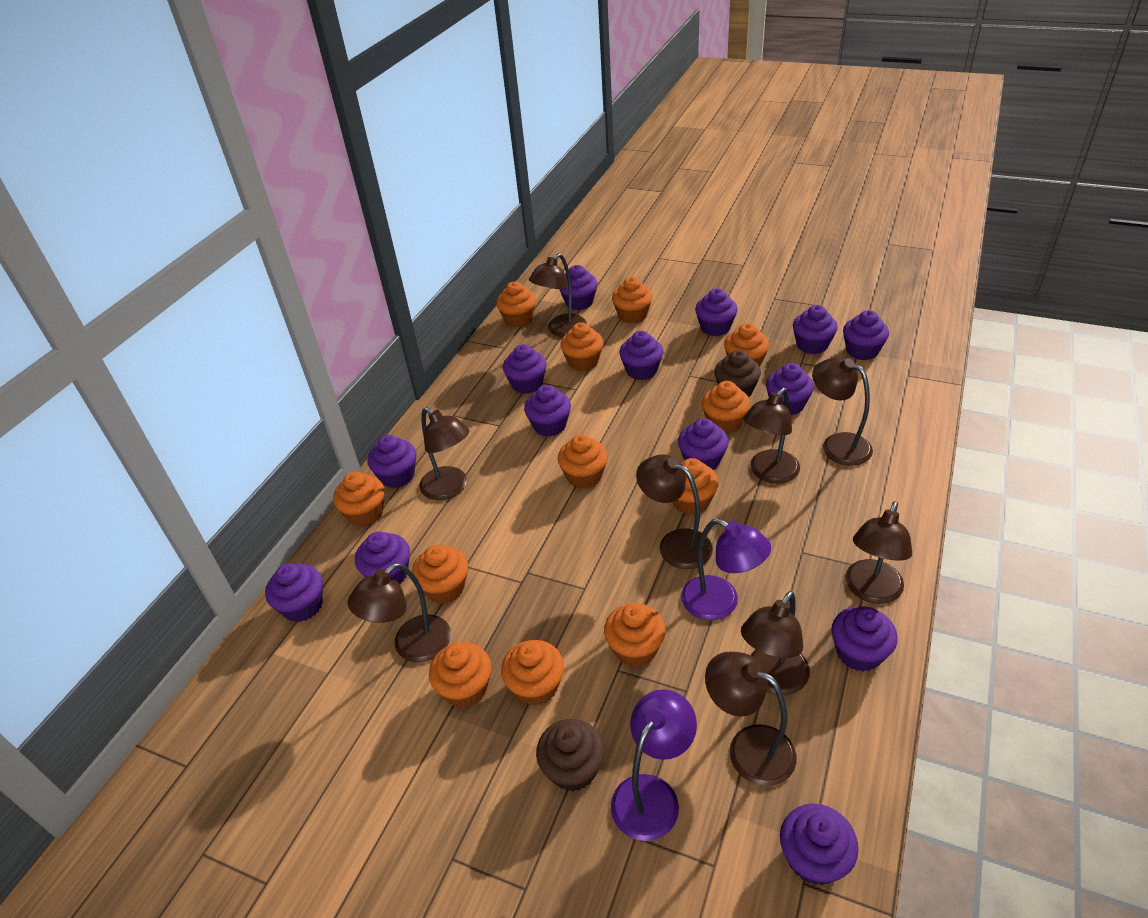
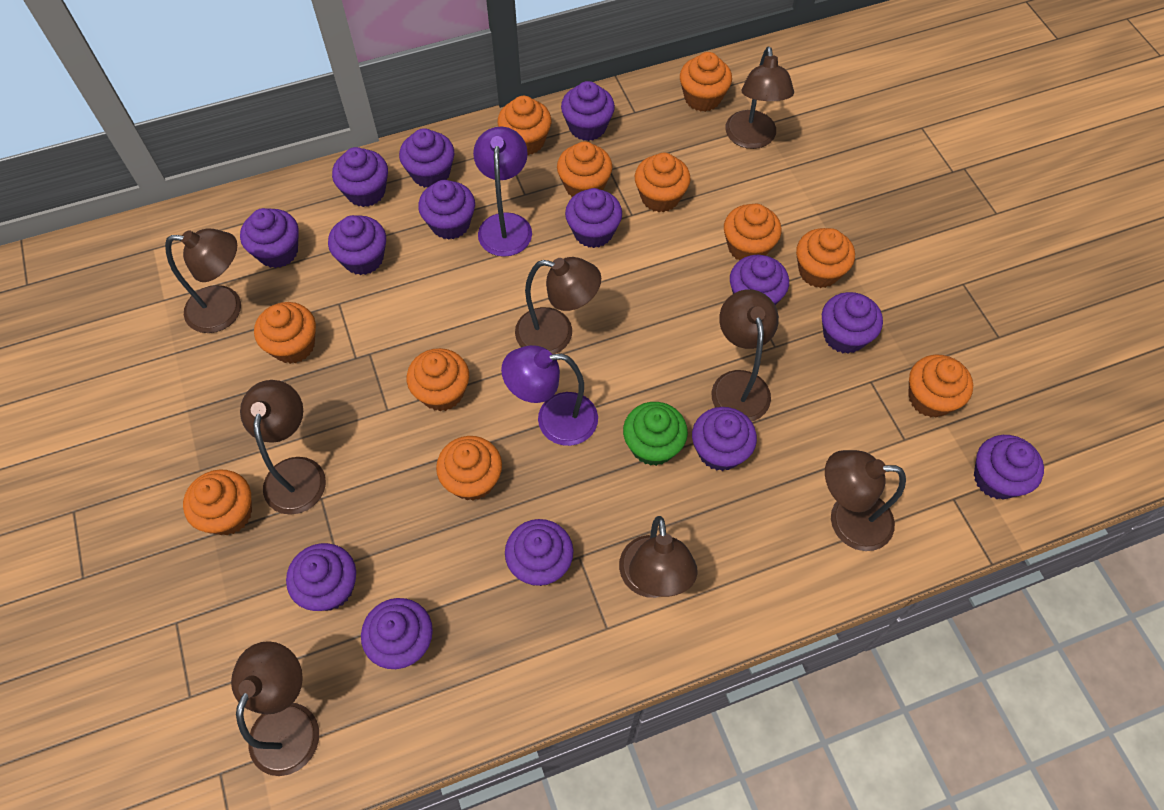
brown cupcake: 2 -> 0
brown lamp: 9 -> 8
green cupcake: 0 -> 1
orange cupcake: 12 -> 11

